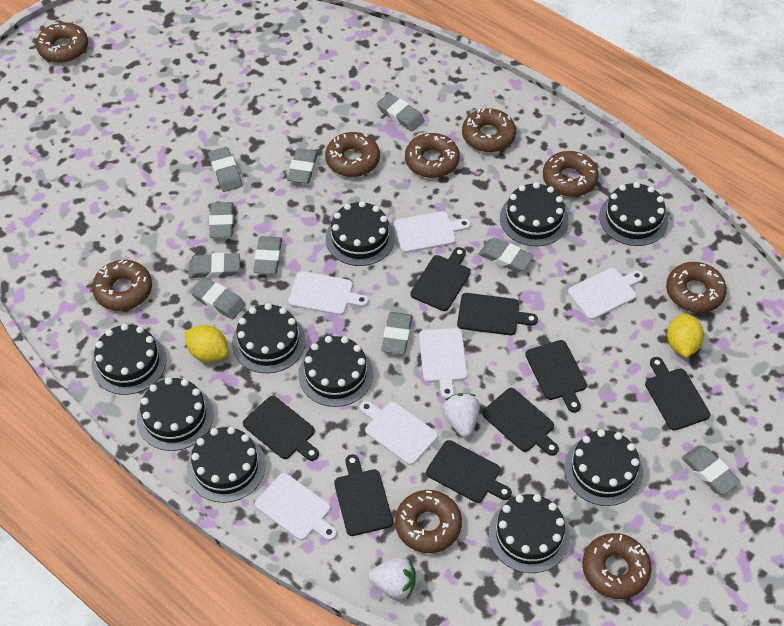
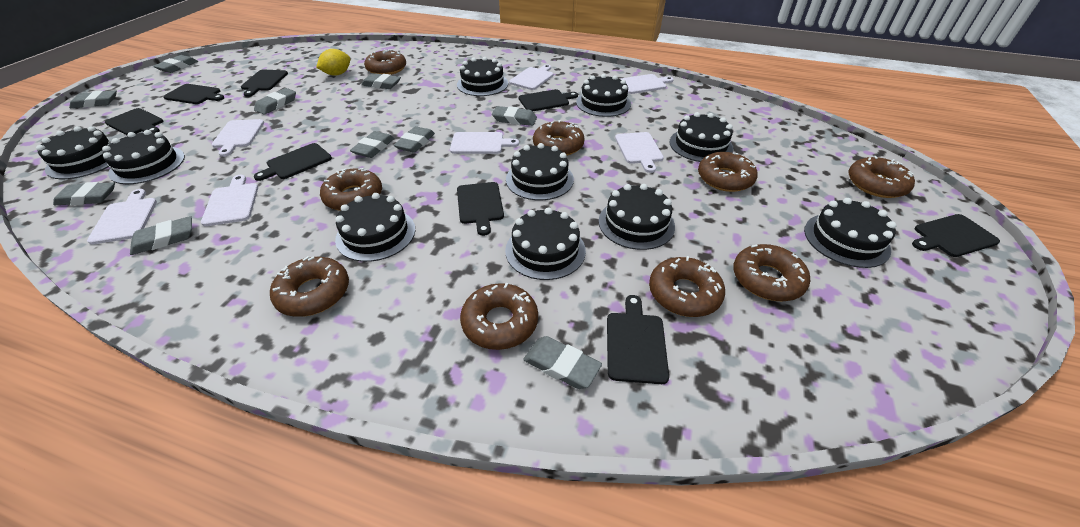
white cutting board: 6 -> 7
white strawberry: 2 -> 0
yellow lemon: 2 -> 1

